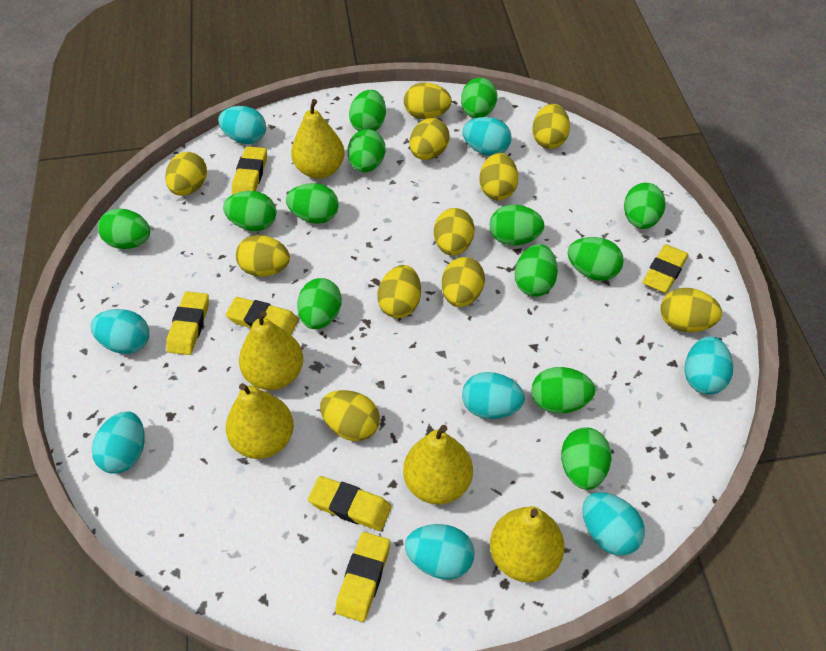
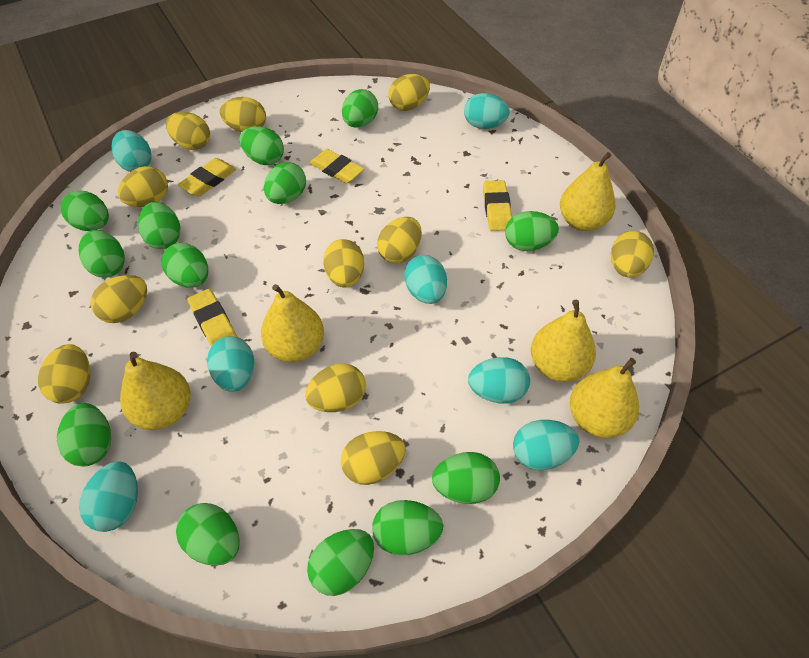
turquoise egg: 8 -> 7
yellow eraser: 6 -> 4

